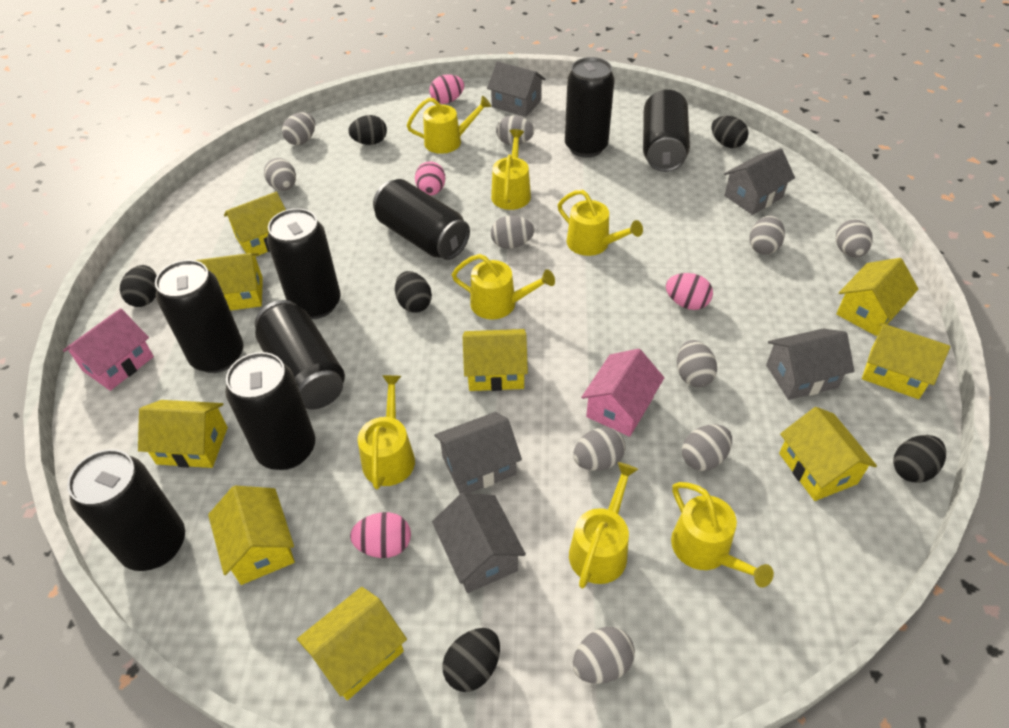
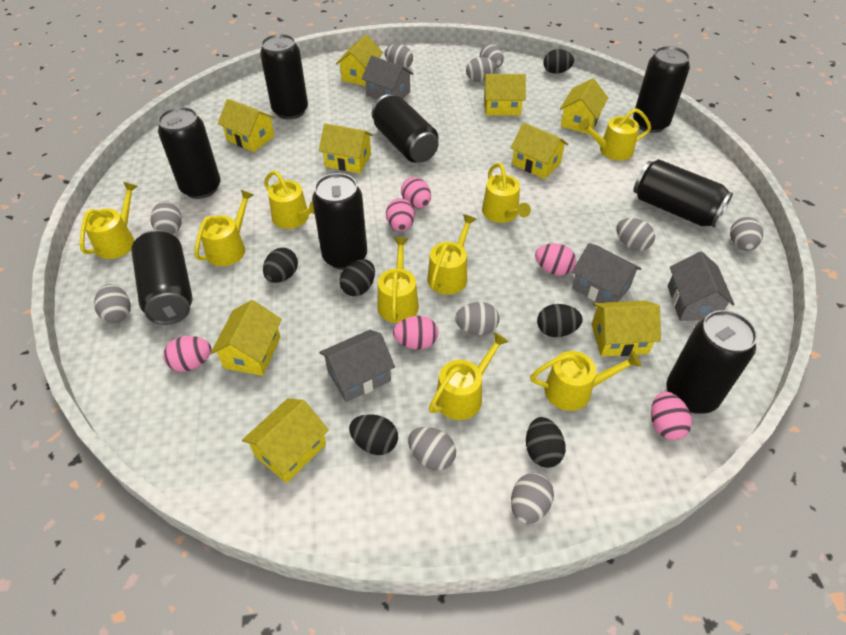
grey house: 5 -> 4
pink egg: 4 -> 6
pink house: 2 -> 0
yellow watering can: 7 -> 9

